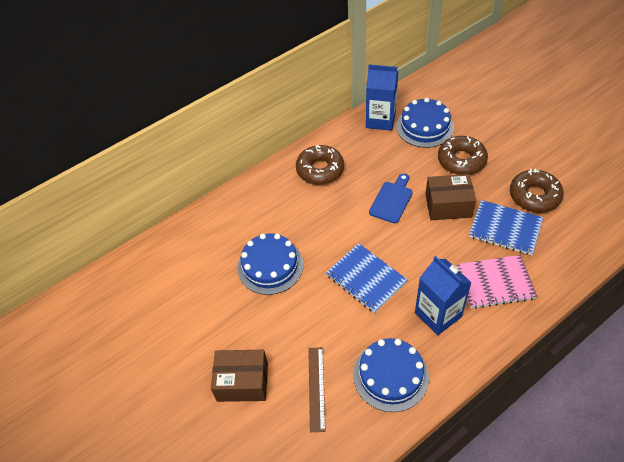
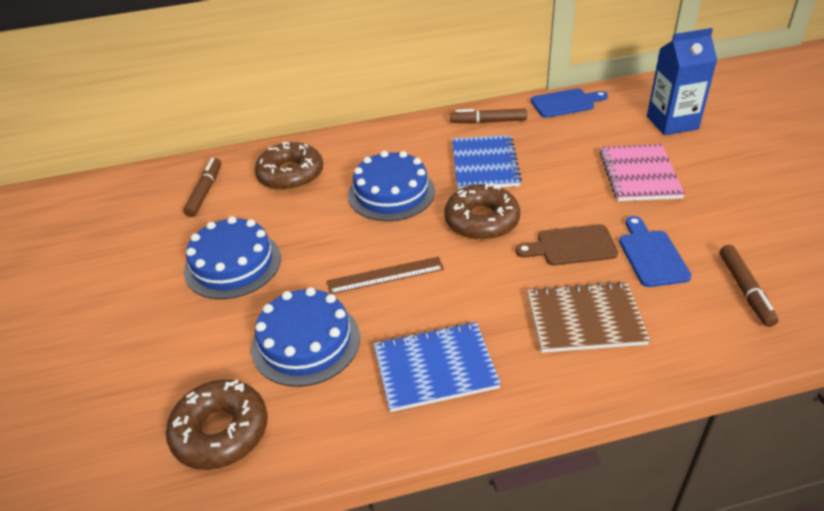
blue carton: 2 -> 1
blue cutting board: 1 -> 2
brown box: 2 -> 0
brown cutting board: 0 -> 1
brown marker: 0 -> 3
brown notebook: 0 -> 1

